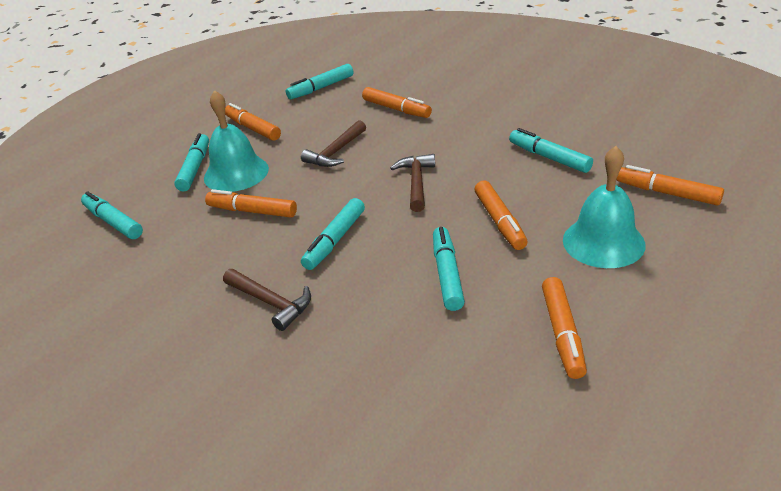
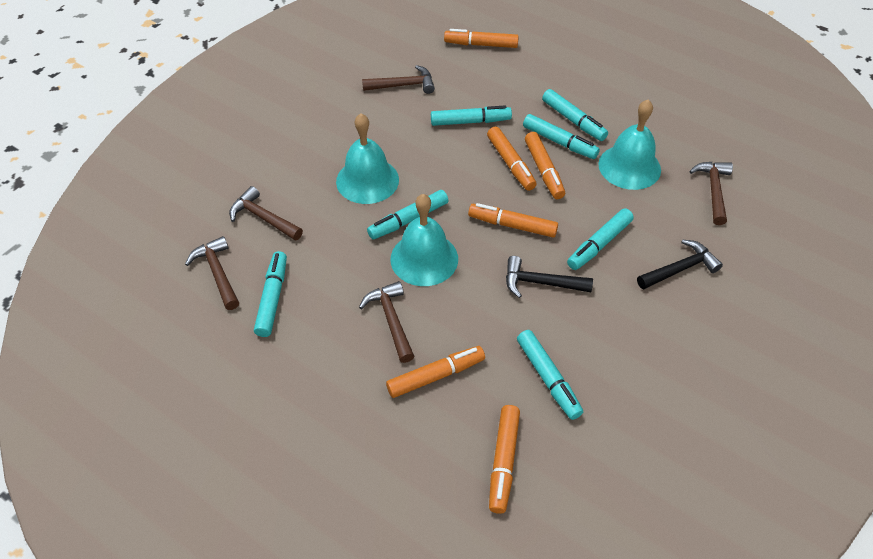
black hammer: 0 -> 2
brown hammer: 3 -> 5
turquoise bell: 2 -> 3
turquoise marker: 6 -> 7

